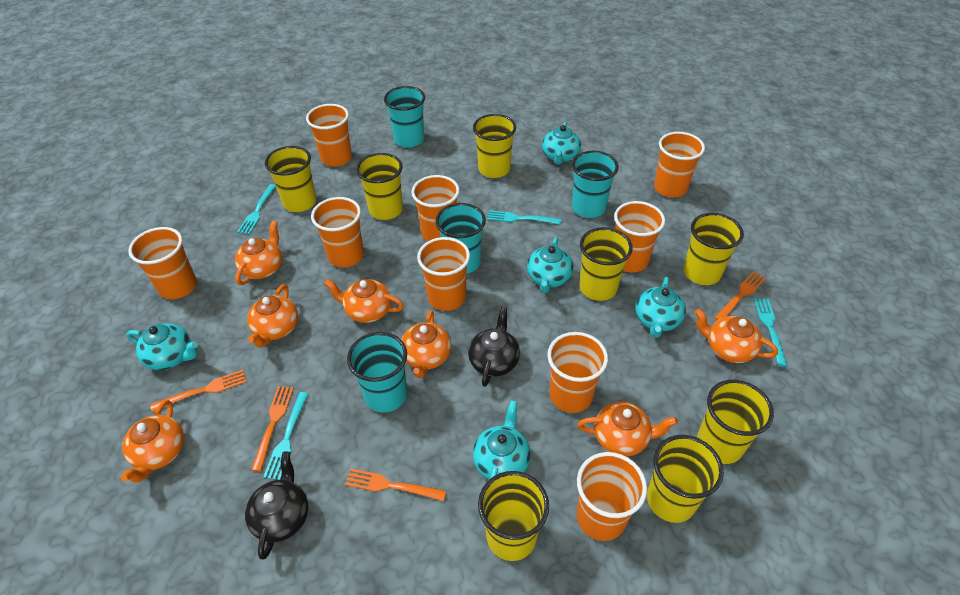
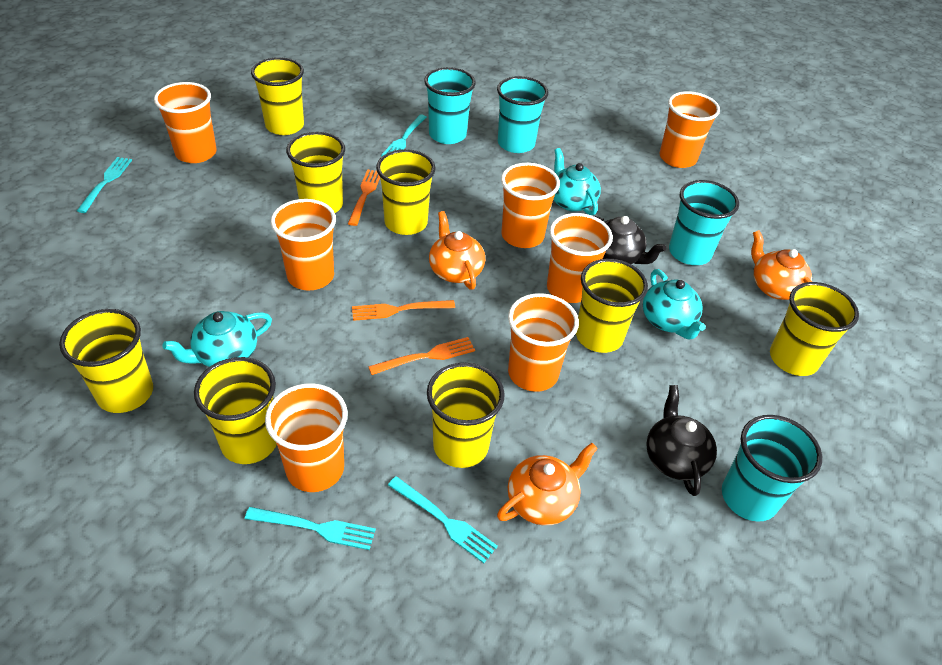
orange cup: 9 -> 7
orange fork: 4 -> 3
orange teapot: 7 -> 3
turquoise teapot: 5 -> 3

